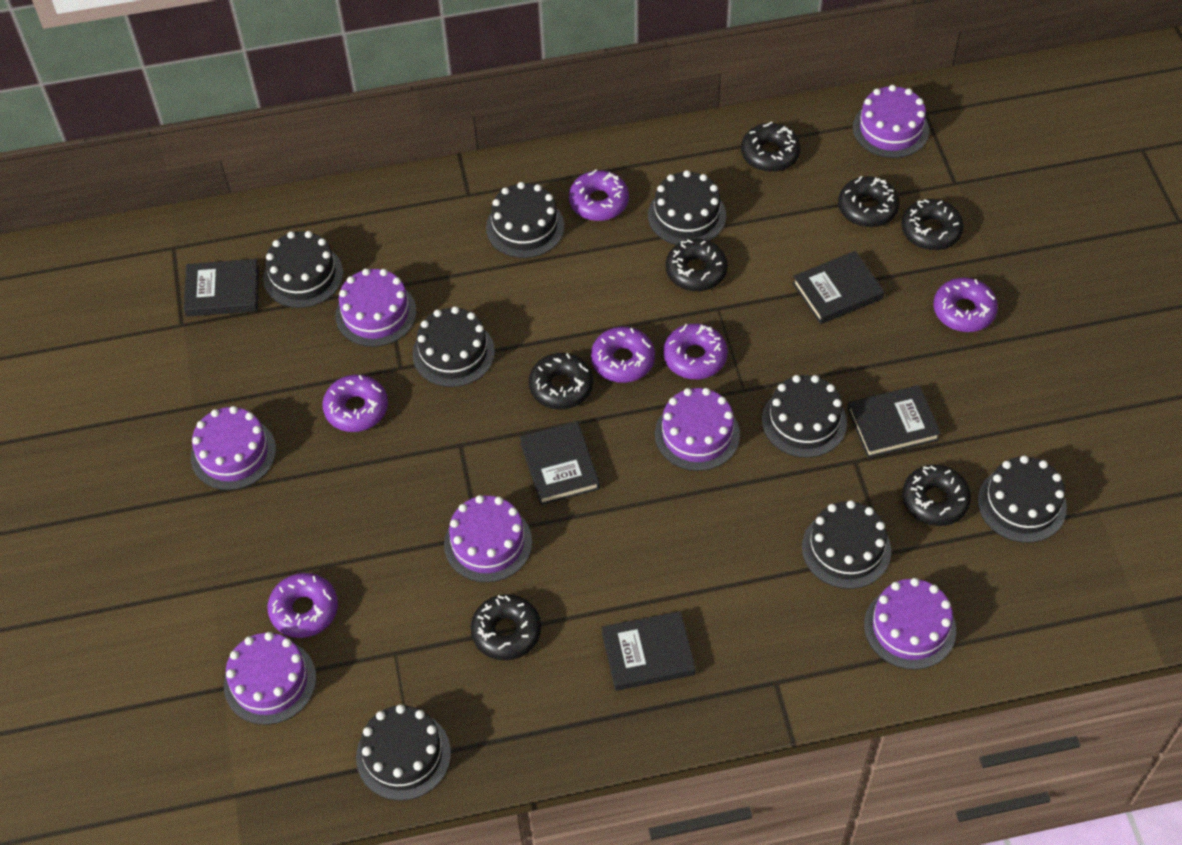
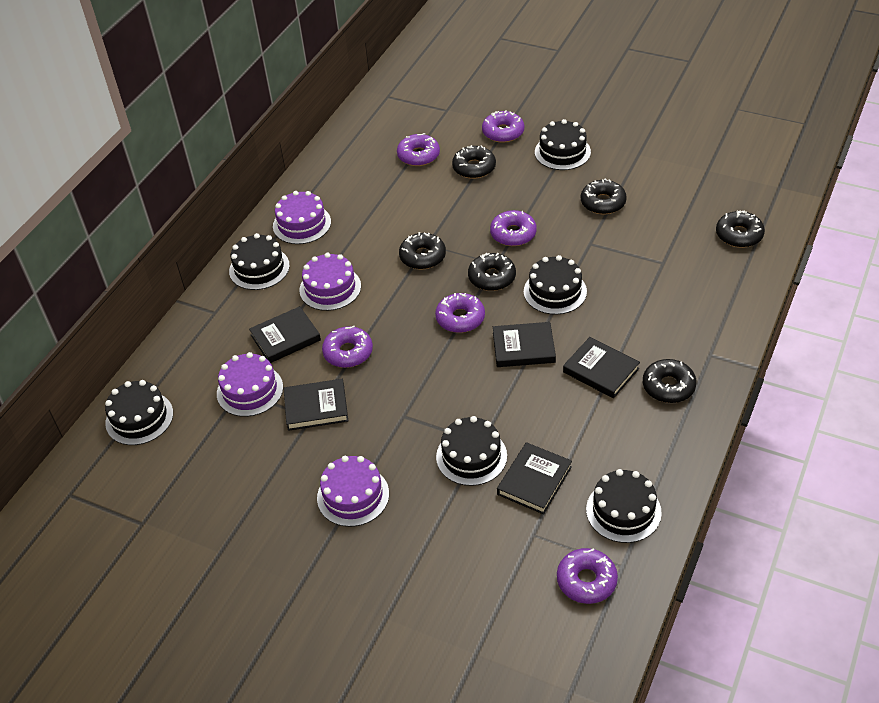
black cake: 8 -> 6
black donut: 7 -> 6
purple cake: 7 -> 4

